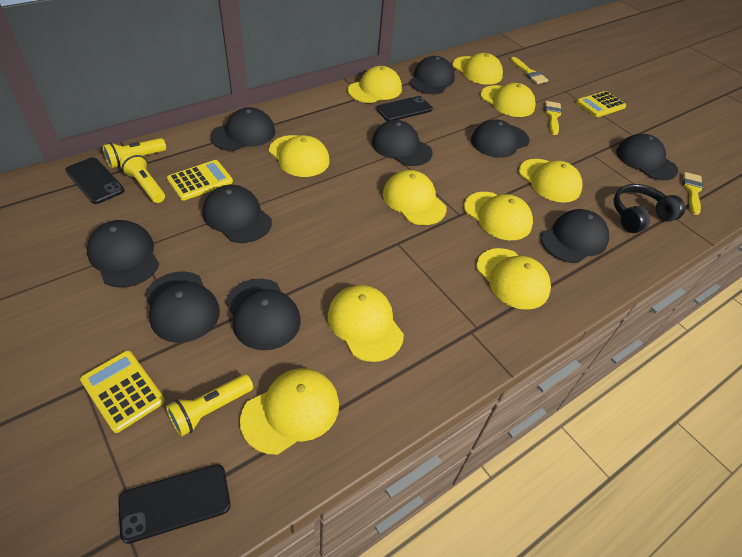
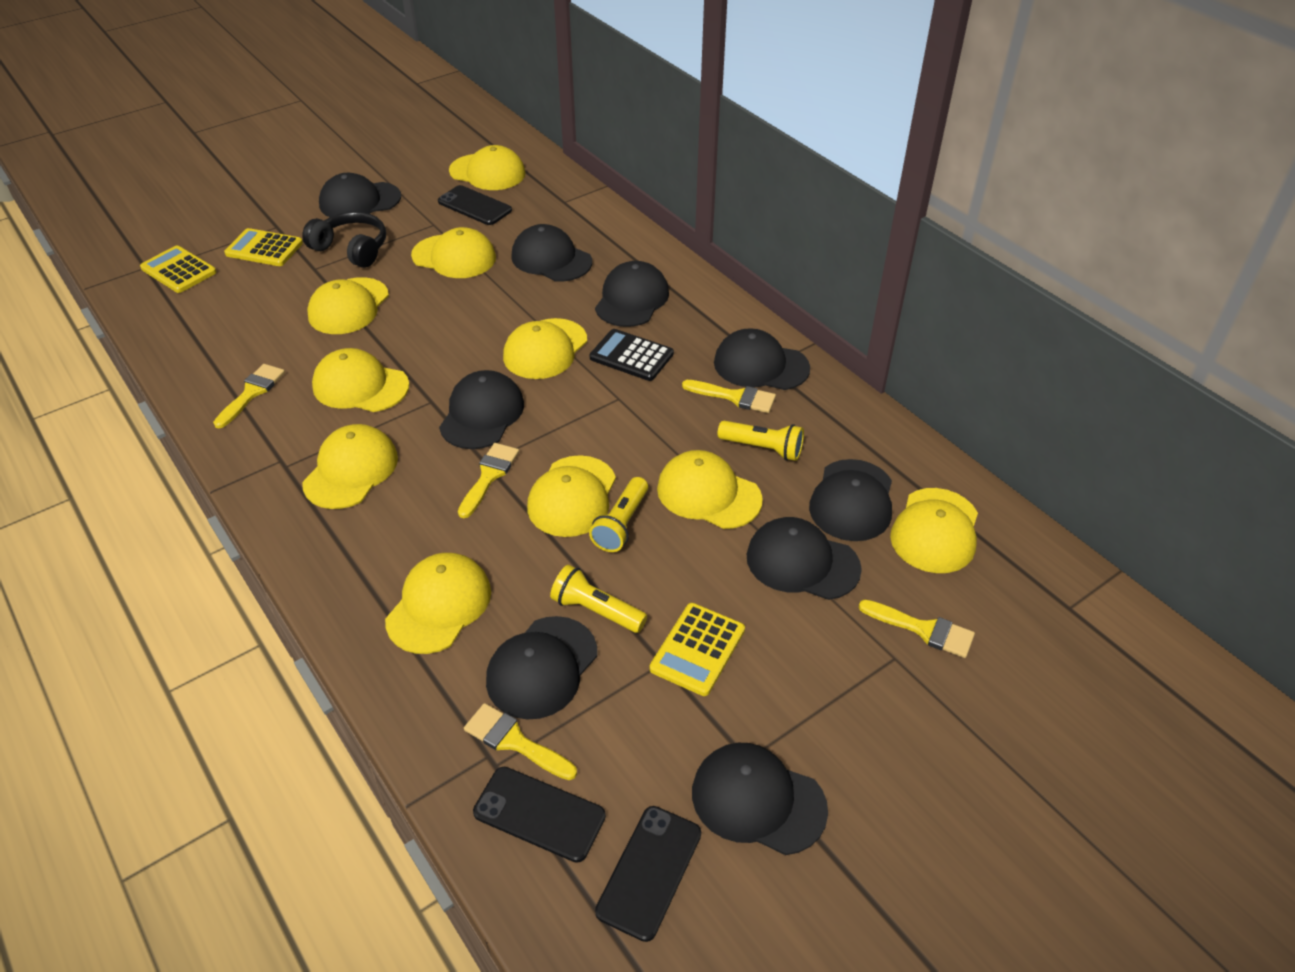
black calculator: 0 -> 1
black cap: 10 -> 9
yellow brush: 3 -> 5

